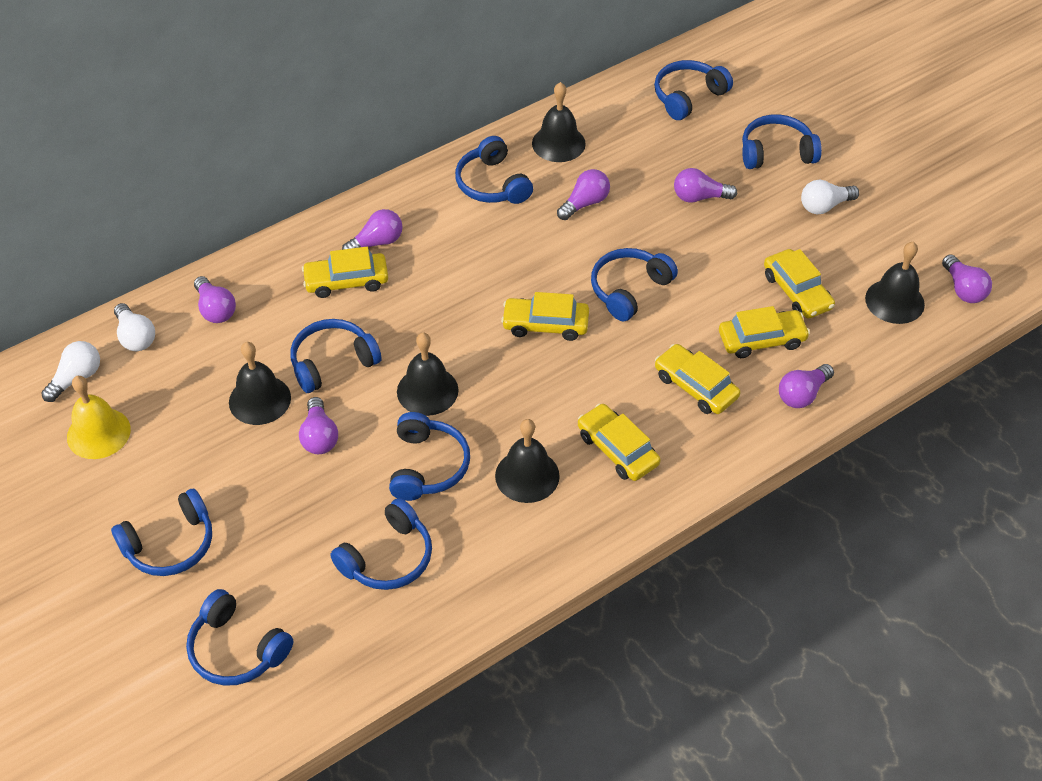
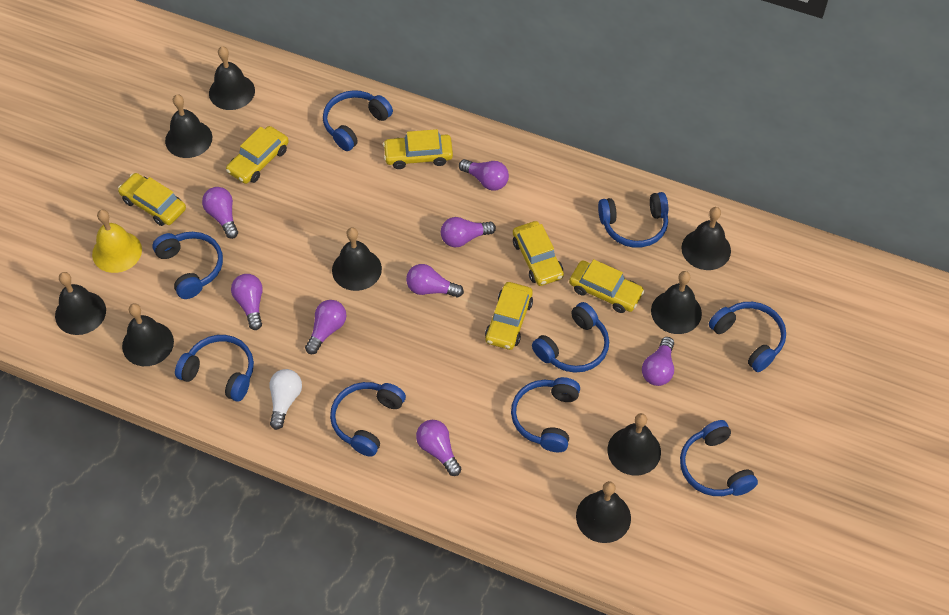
black bell: 5 -> 9
purple light bulb: 7 -> 8
white light bulb: 3 -> 1

